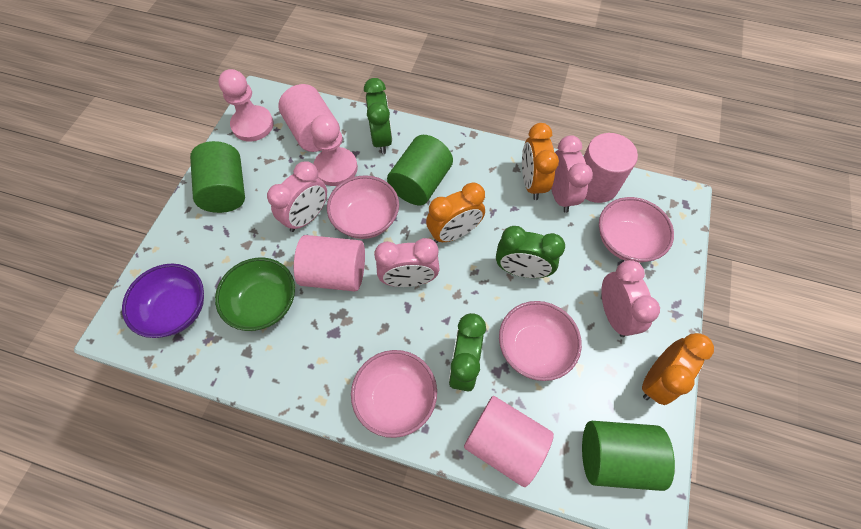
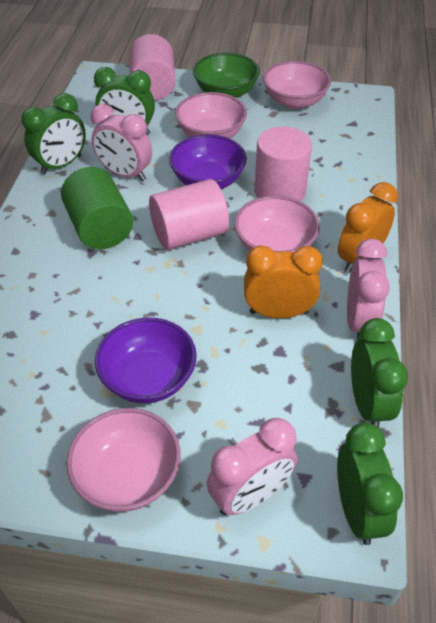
green clock: 3 -> 4
green cylinder: 3 -> 1
orange clock: 3 -> 2
pink clock: 4 -> 3
pink cylinder: 4 -> 3
pink pawn: 2 -> 0
purple bowl: 1 -> 2

